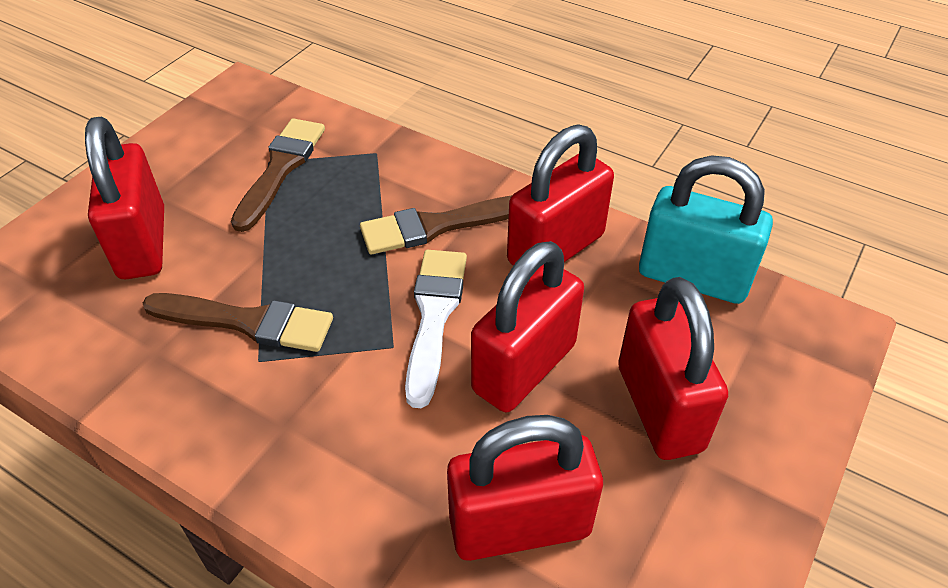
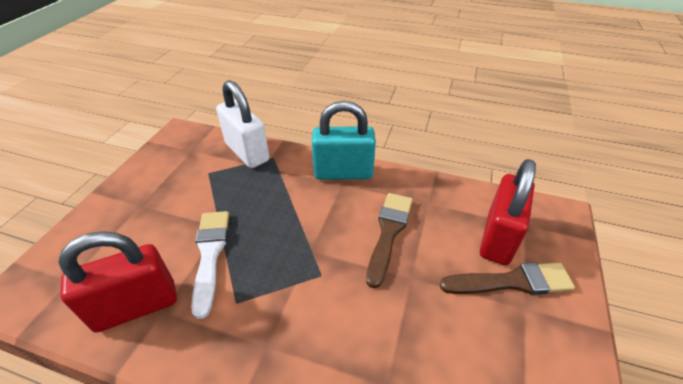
brown brush: 3 -> 2
red padlock: 5 -> 2
white padlock: 0 -> 1

